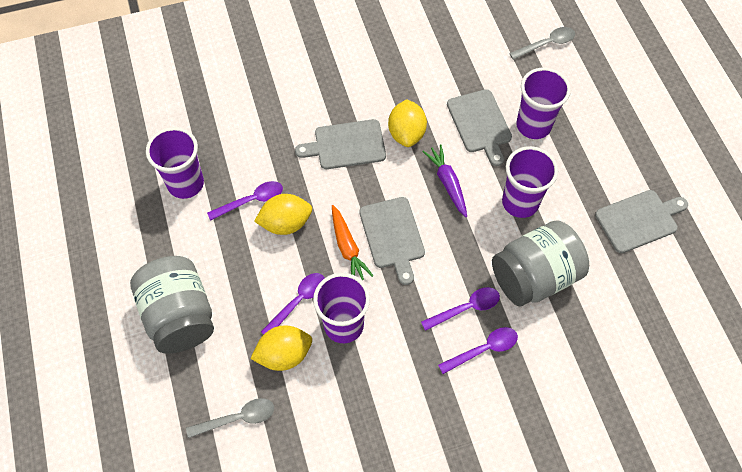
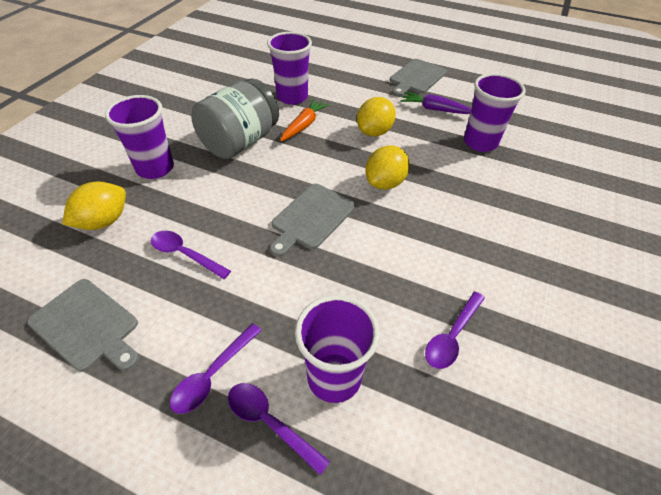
grey cutting board: 4 -> 3
grey jar: 2 -> 1
grey spoon: 2 -> 0

